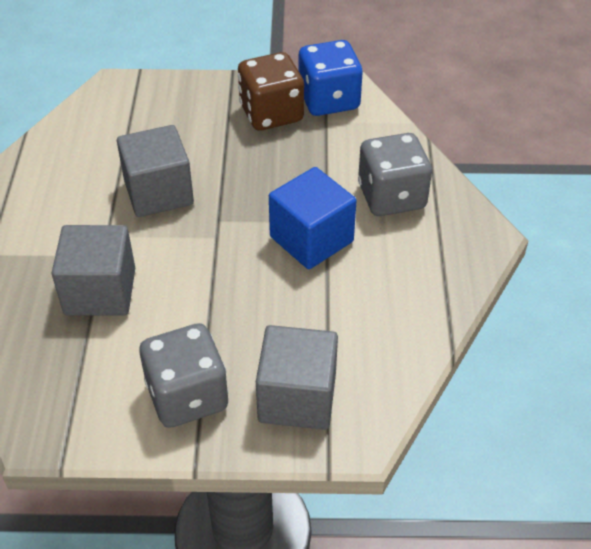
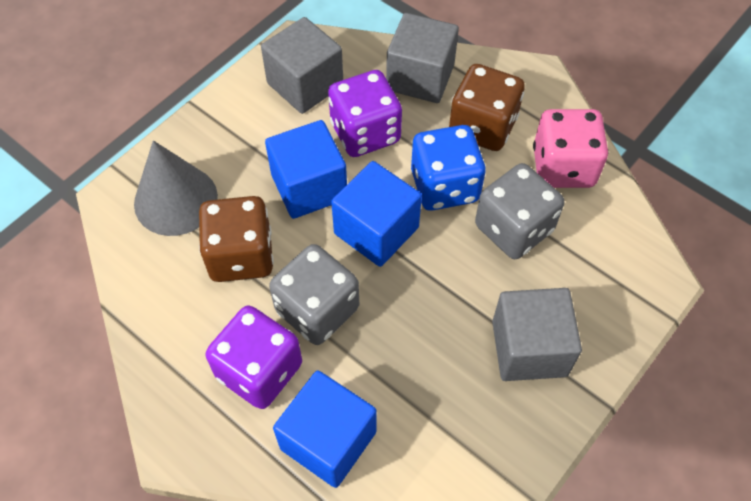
blue cube: 1 -> 3
brown dice: 1 -> 2
grey cone: 0 -> 1
pink dice: 0 -> 1
purple dice: 0 -> 2

